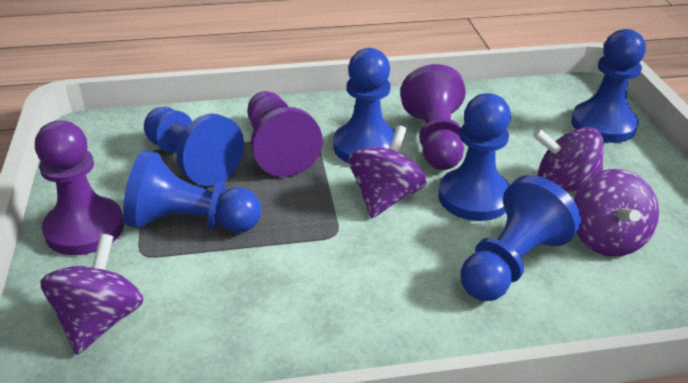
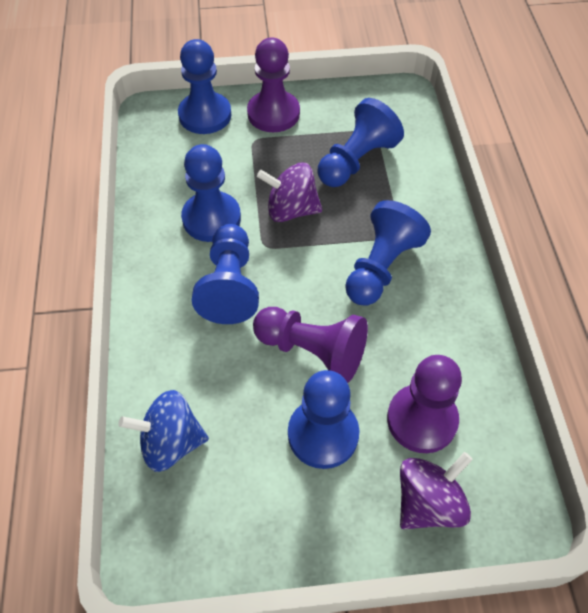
blue spinning top: 0 -> 1
purple spinning top: 4 -> 2

